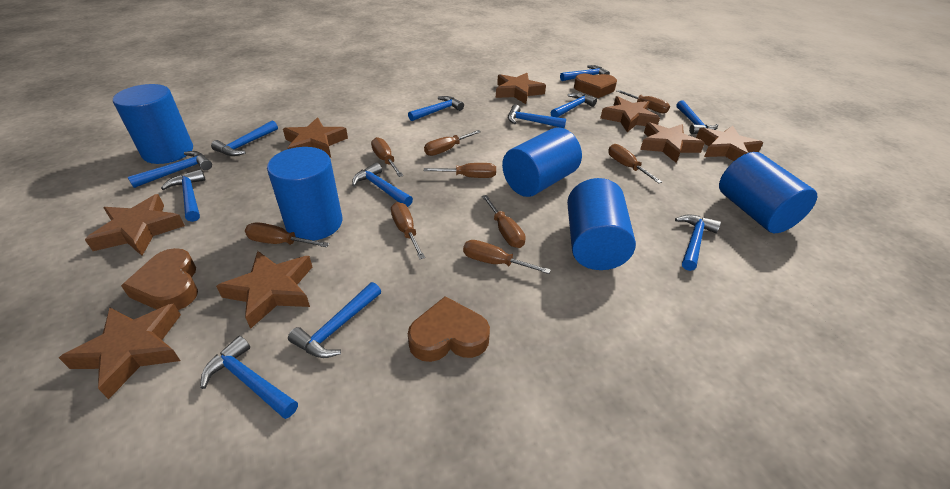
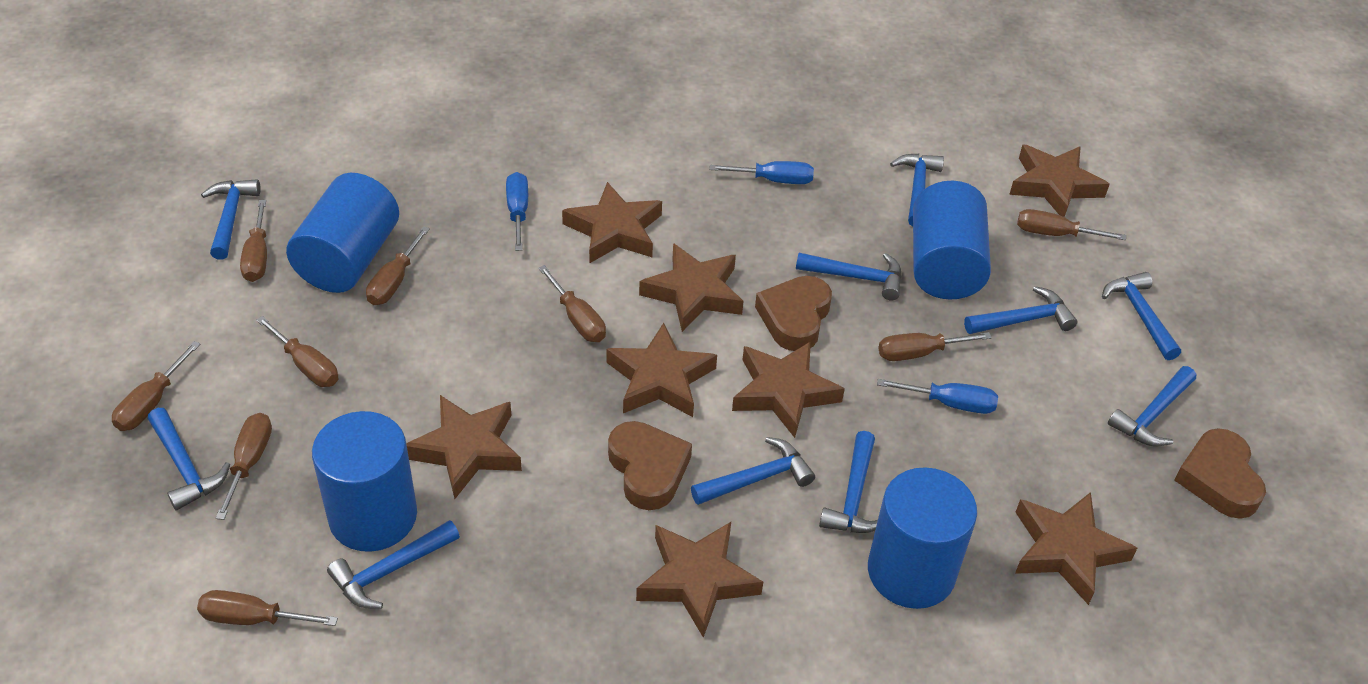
blue cylinder: 5 -> 4
blue hammer: 12 -> 10
blue screwdriver: 0 -> 3

